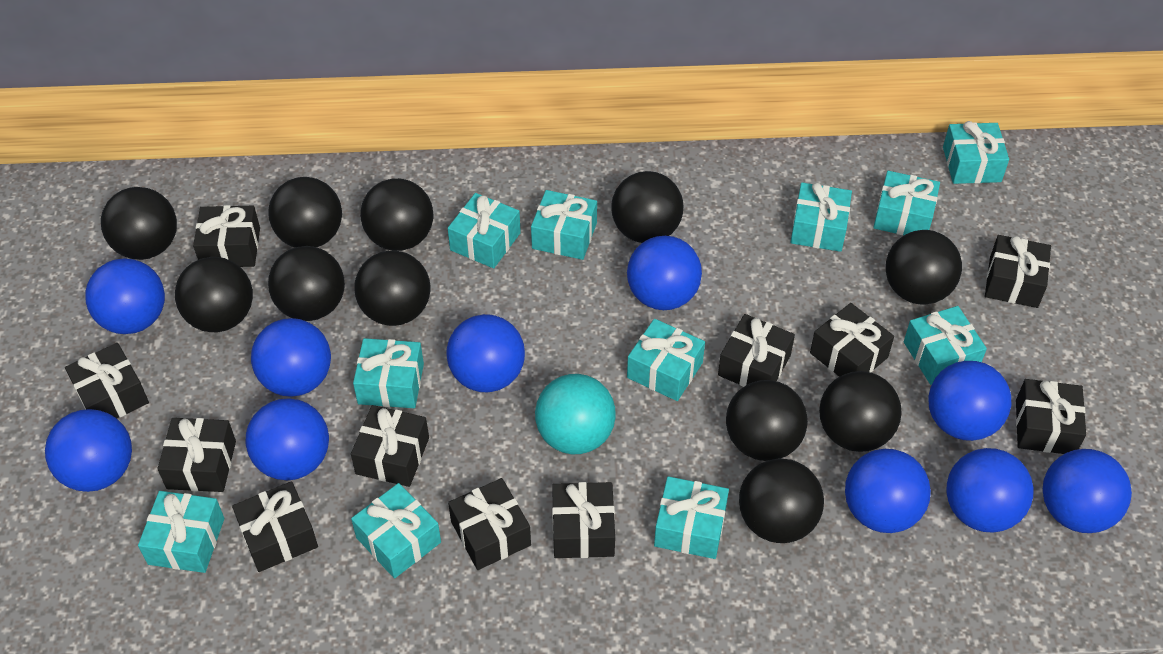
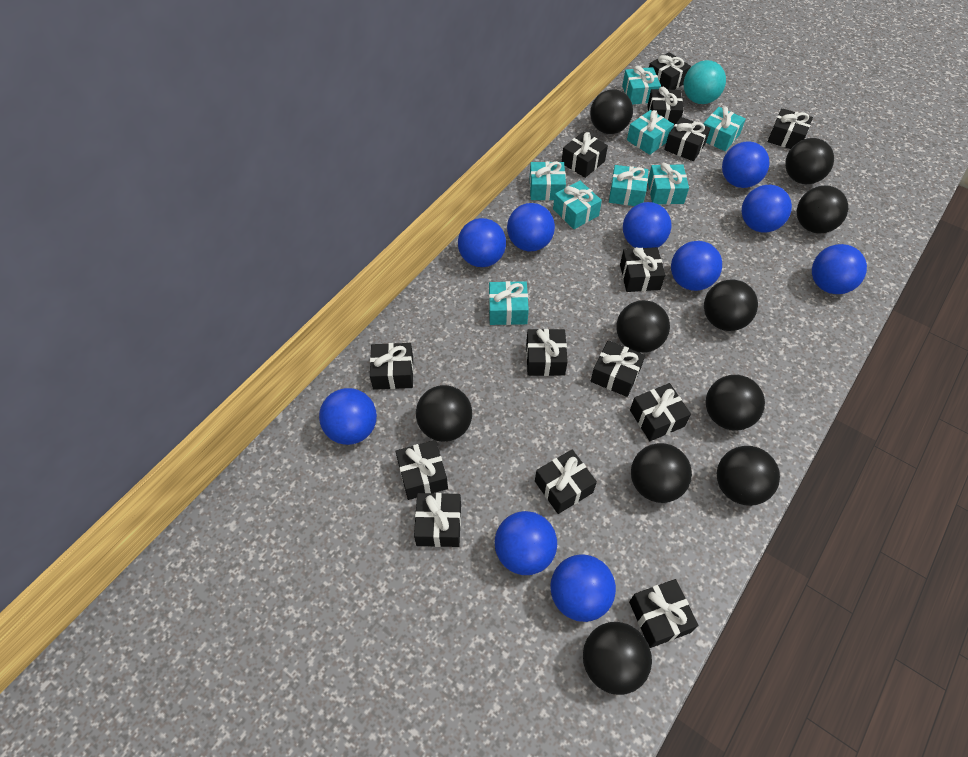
black ball: 11 -> 10
black gift: 11 -> 14
turquoise gift: 11 -> 8

